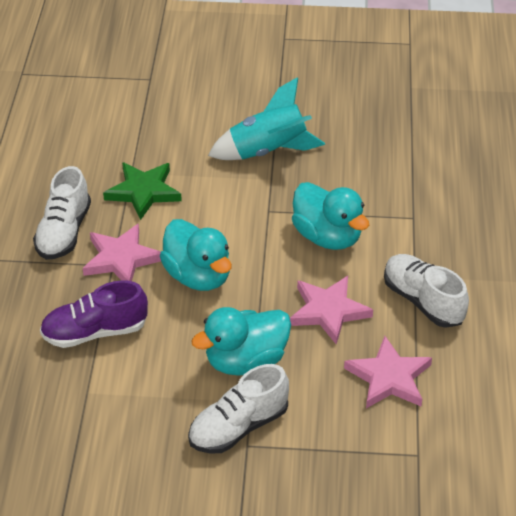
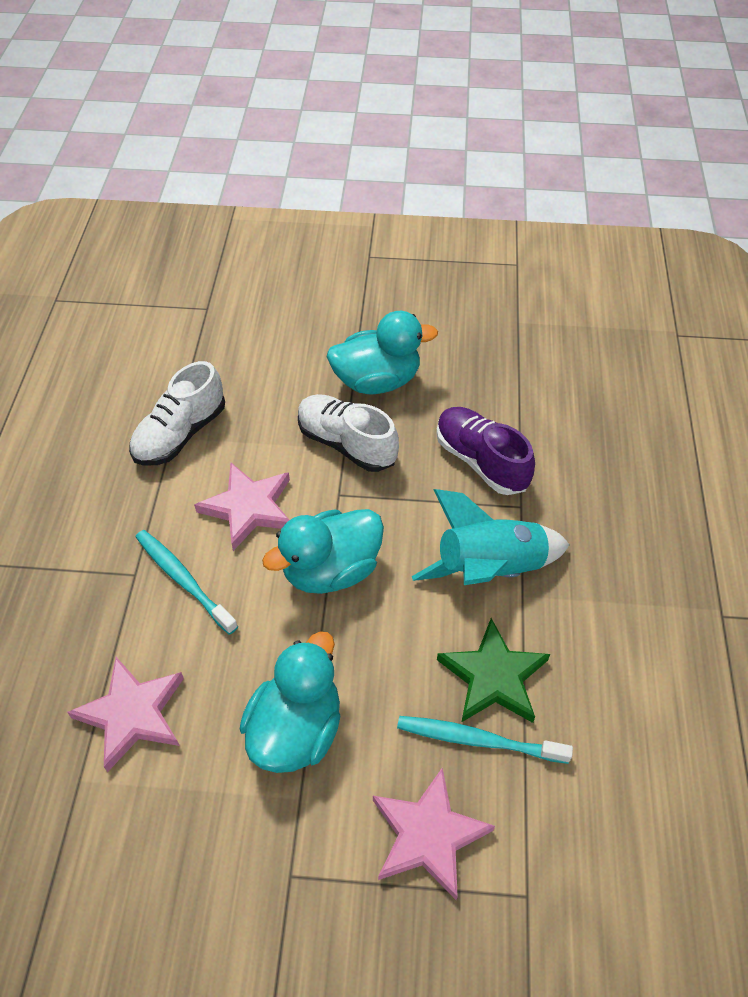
turquoise toothbrush: 0 -> 2
white shoe: 3 -> 2

